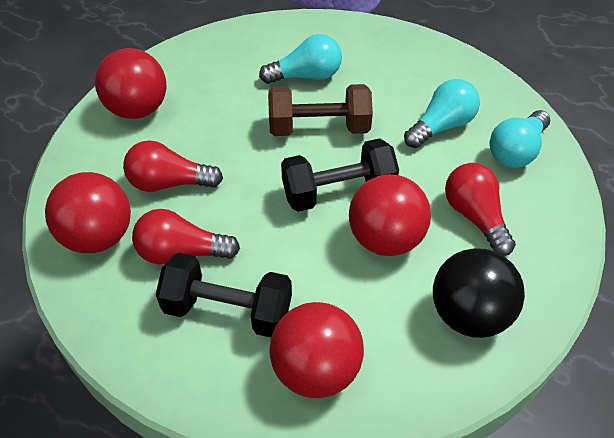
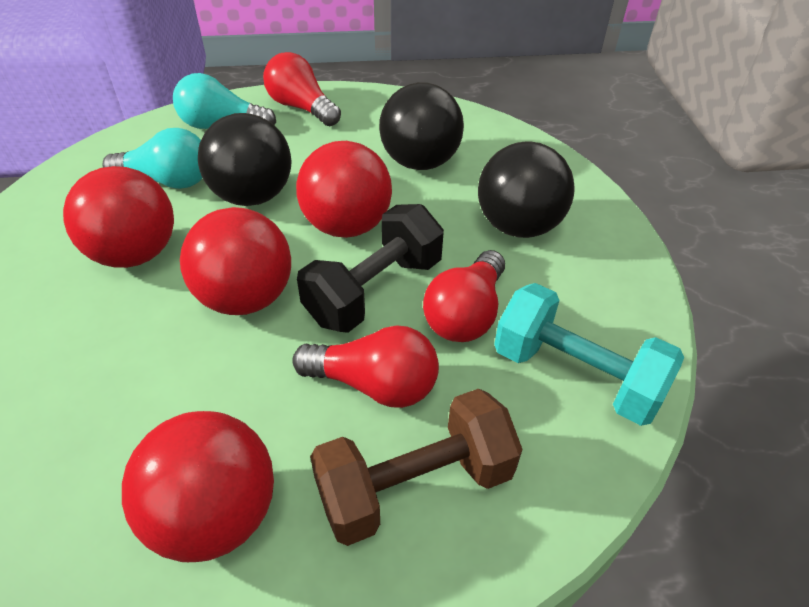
black ball: 1 -> 3
black dumbbell: 2 -> 1
turquoise dumbbell: 0 -> 1
turquoise light bulb: 3 -> 2

